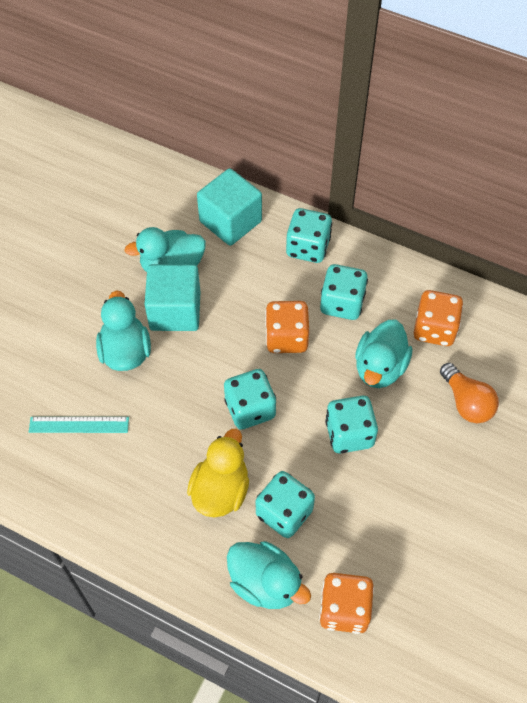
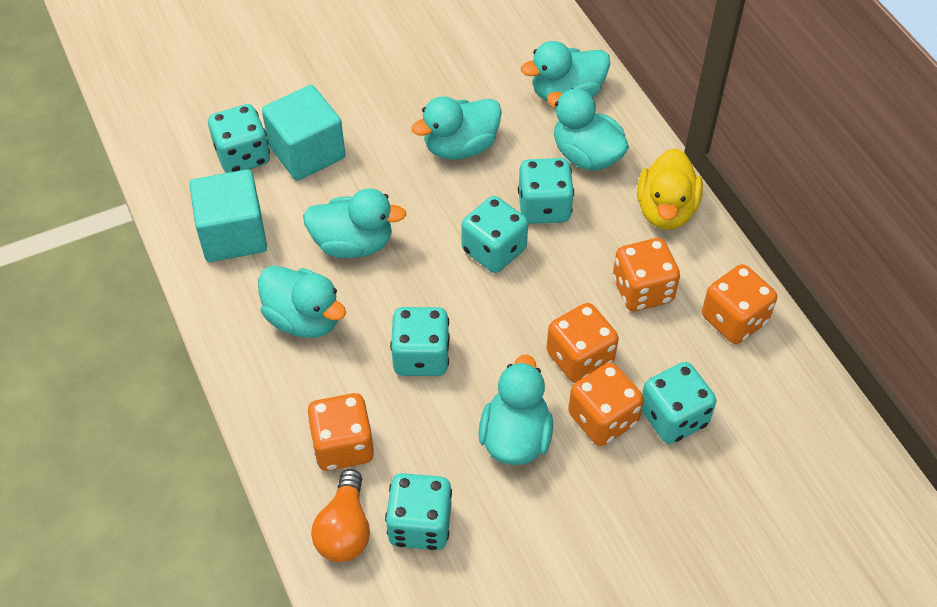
orange dice: 3 -> 5
turquoise dice: 5 -> 6
turquoise duck: 4 -> 6
turquoise ruler: 1 -> 0

